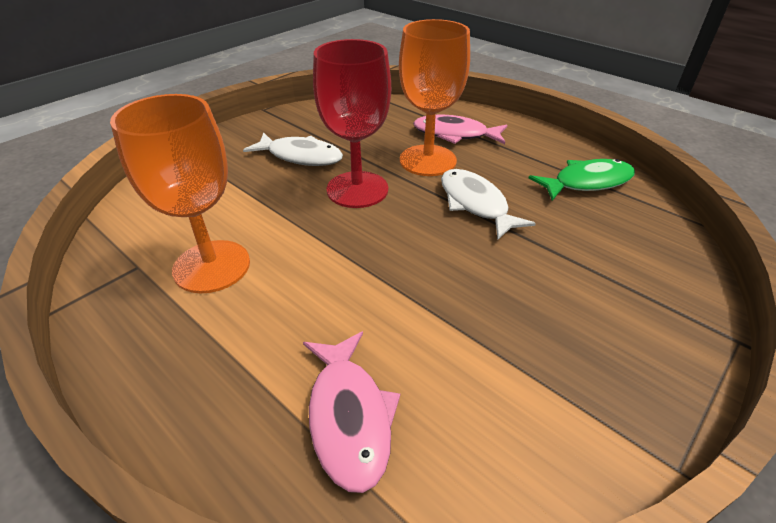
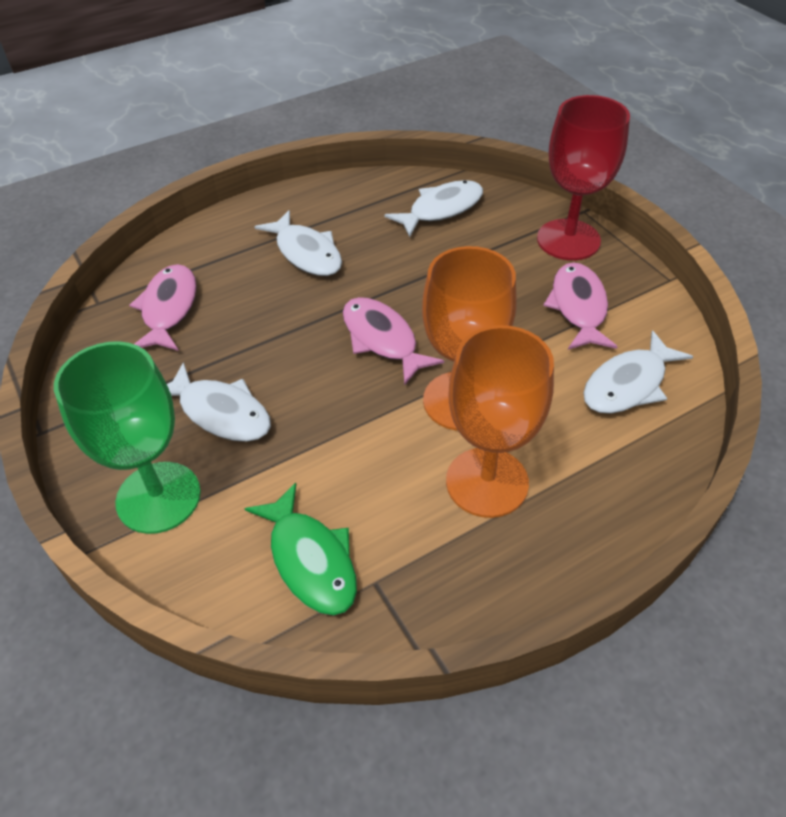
green goblet: 0 -> 1
pink fish: 2 -> 3
white fish: 2 -> 4

